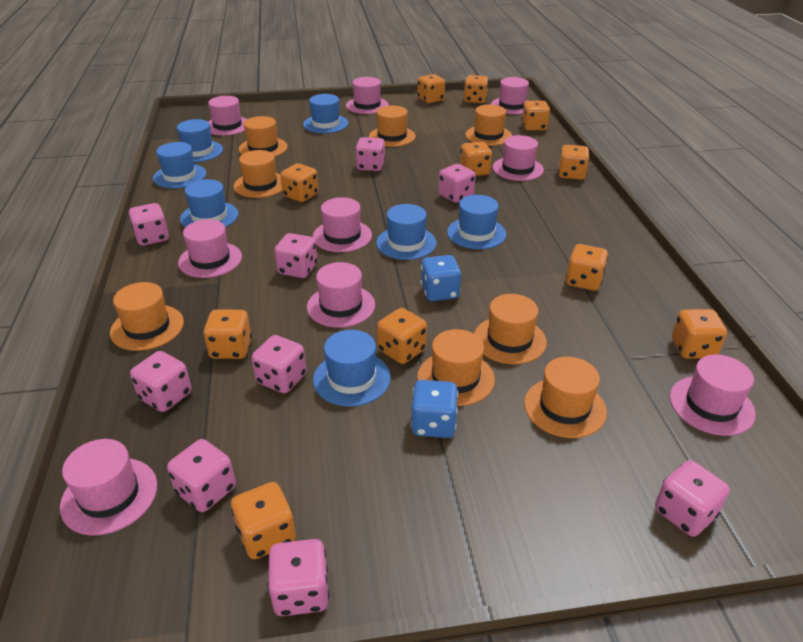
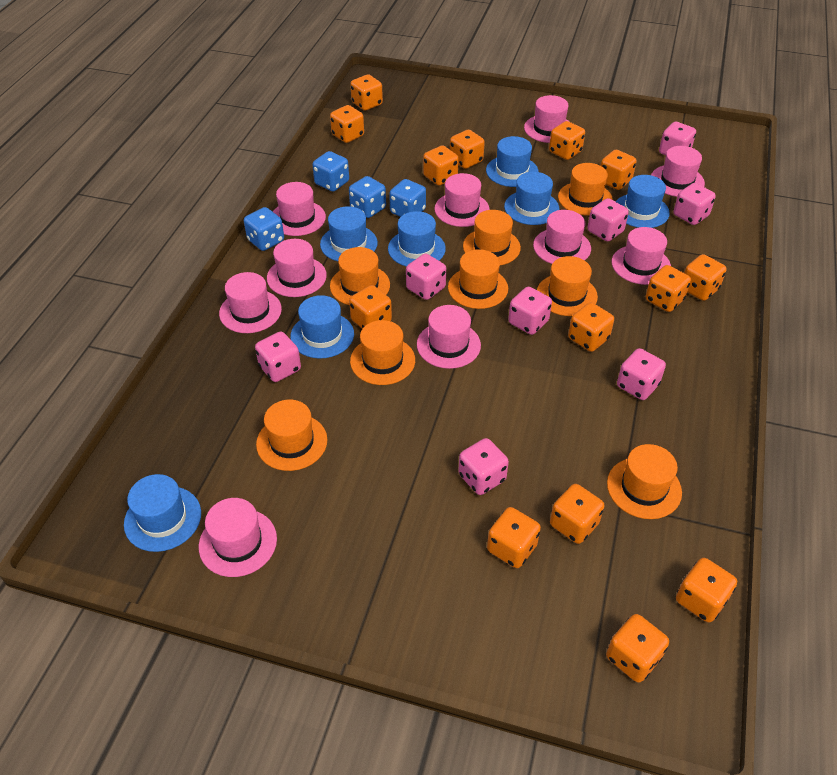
blue dice: 2 -> 4
orange dice: 11 -> 14
pink dice: 9 -> 8
pink hat: 9 -> 10

